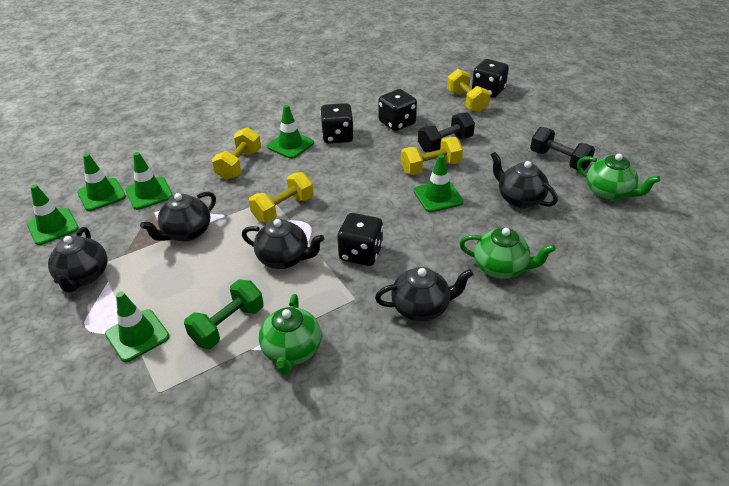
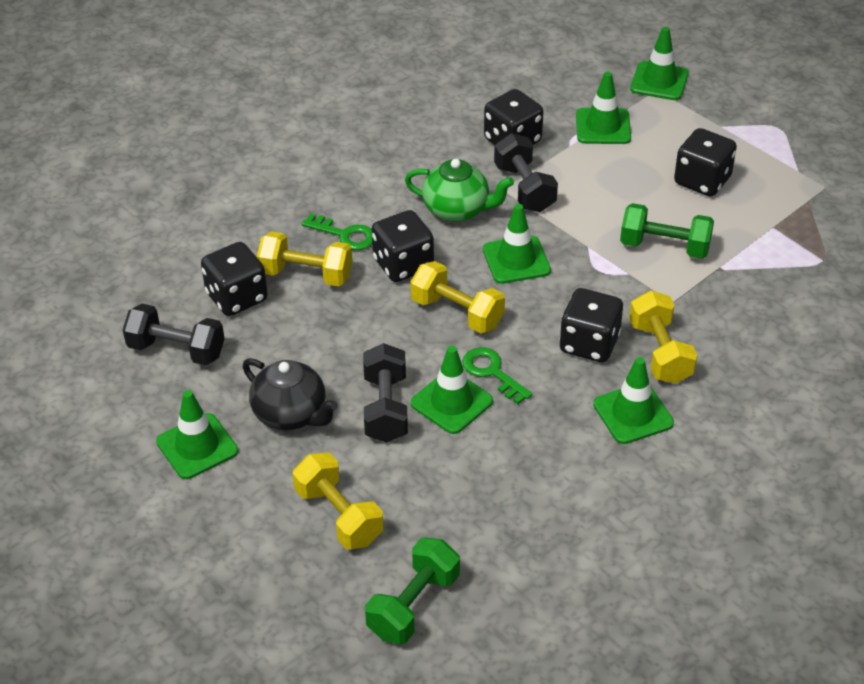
black dice: 4 -> 5
black dumbbell: 2 -> 3
black teapot: 5 -> 1
green dumbbell: 1 -> 2
green key: 0 -> 2
green teapot: 3 -> 1

